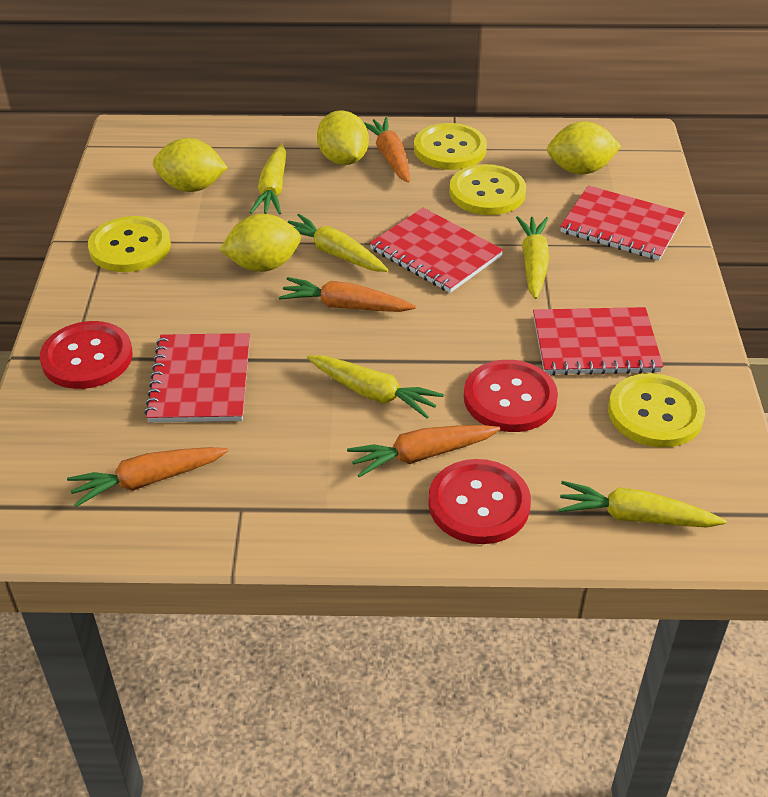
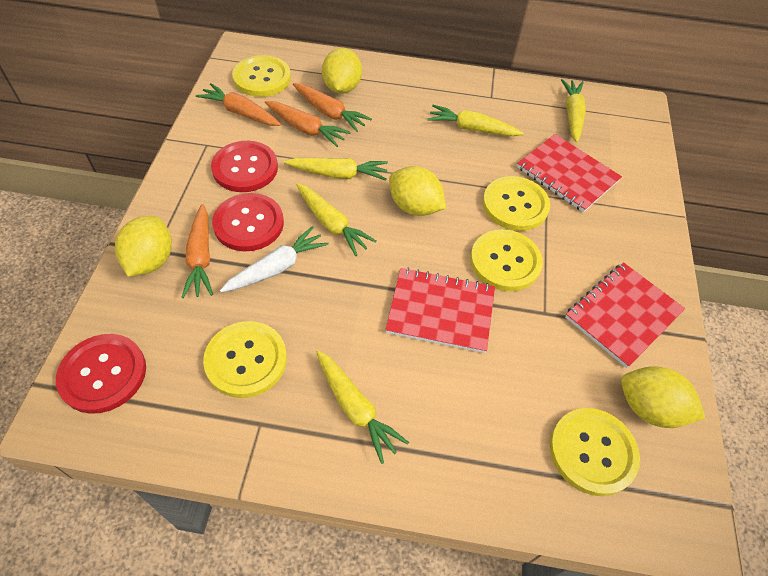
red notebook: 4 -> 3
white carrot: 0 -> 1
yellow button: 4 -> 5

